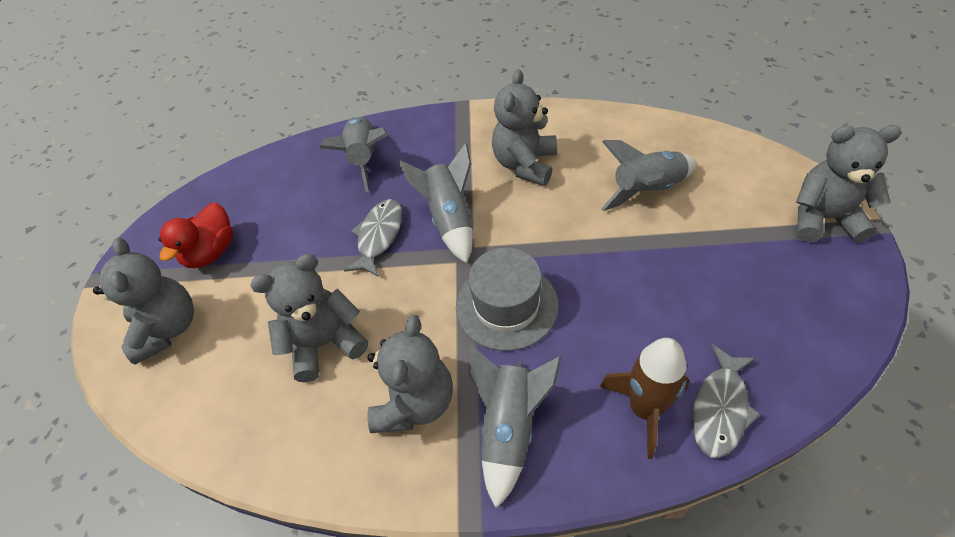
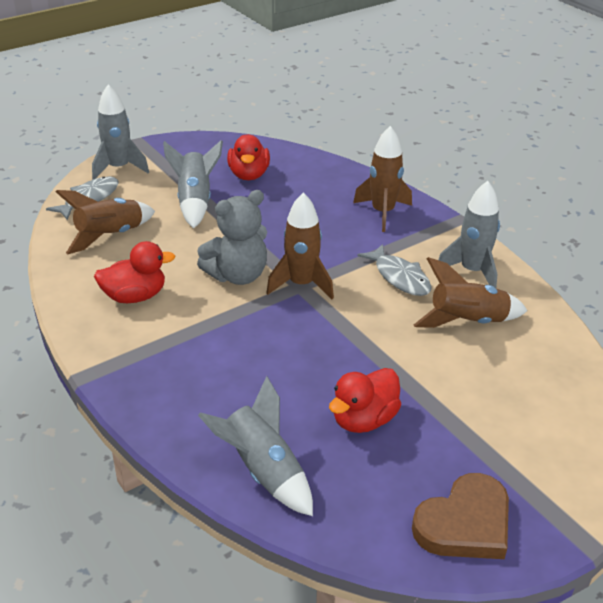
brown heart: 0 -> 1
brown rocket: 1 -> 4
grey hat: 1 -> 0
grey teddy bear: 5 -> 1
red duck: 1 -> 3

